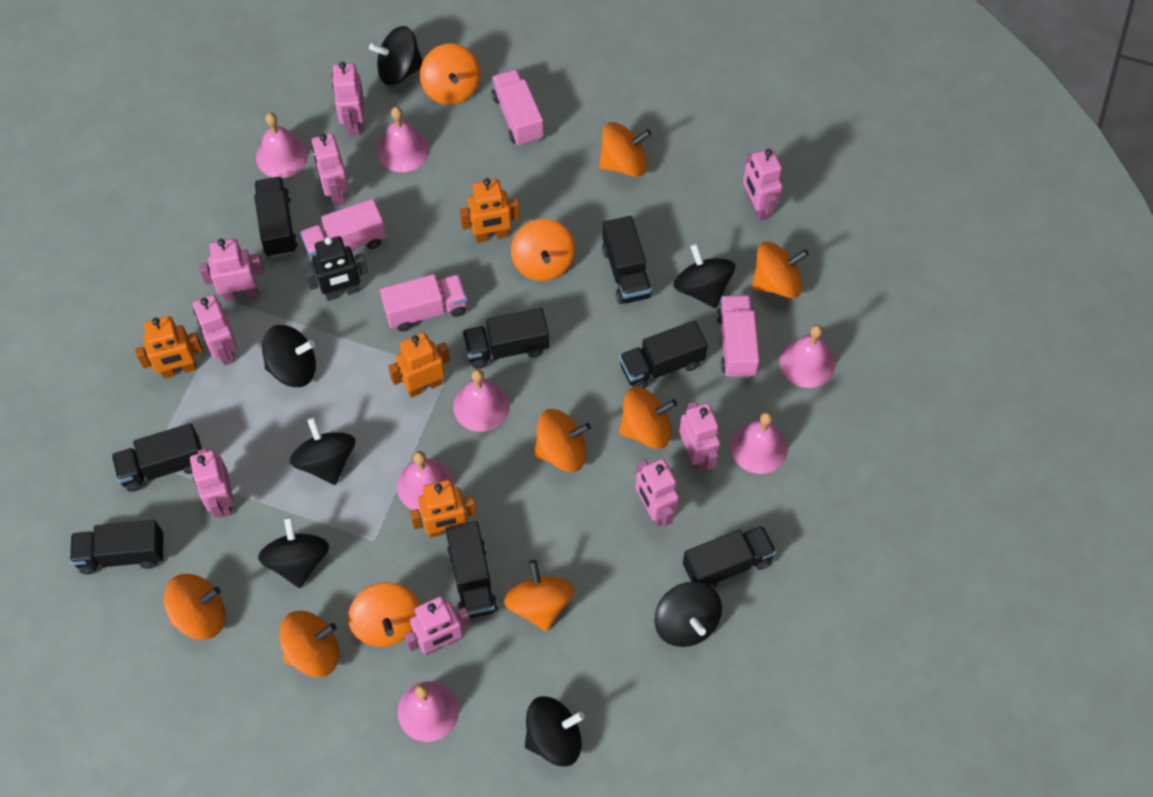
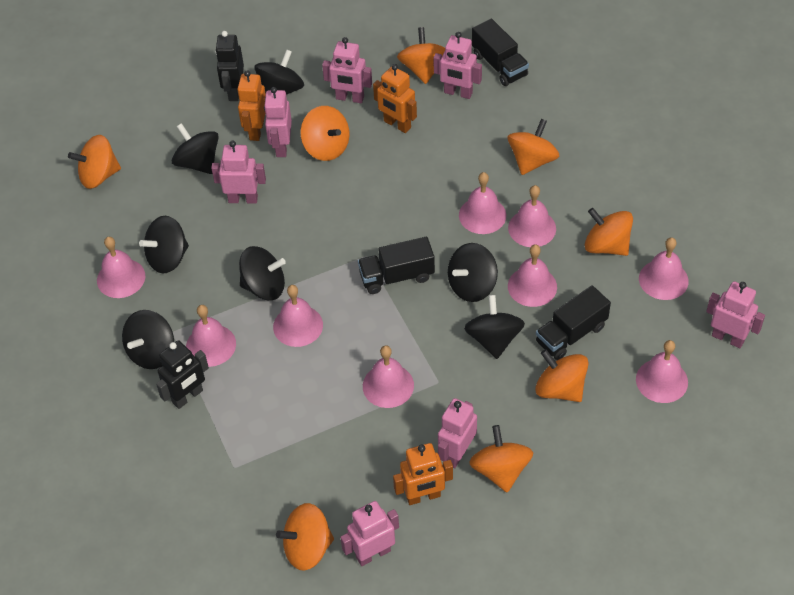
black robot: 1 -> 2
black truck: 8 -> 3
orange robot: 4 -> 3
orange spinning top: 10 -> 8
pink bell: 7 -> 9
pink robot: 9 -> 7
pink truck: 4 -> 0

